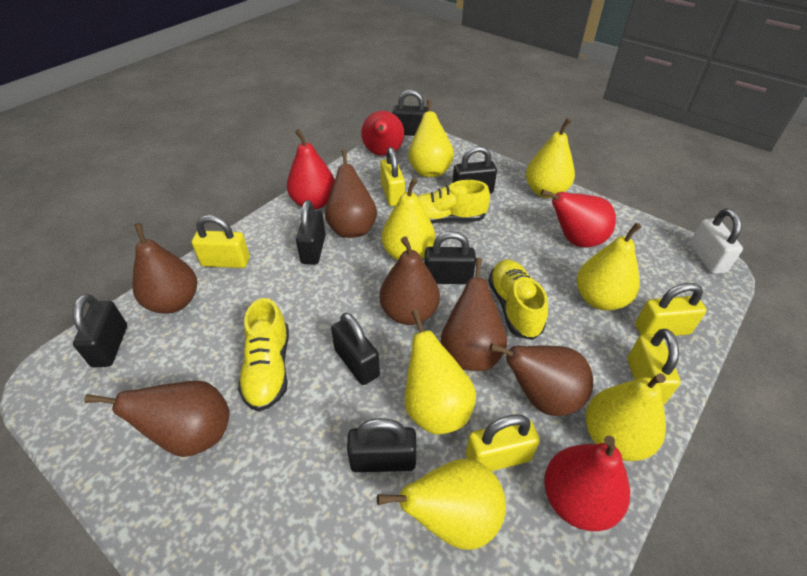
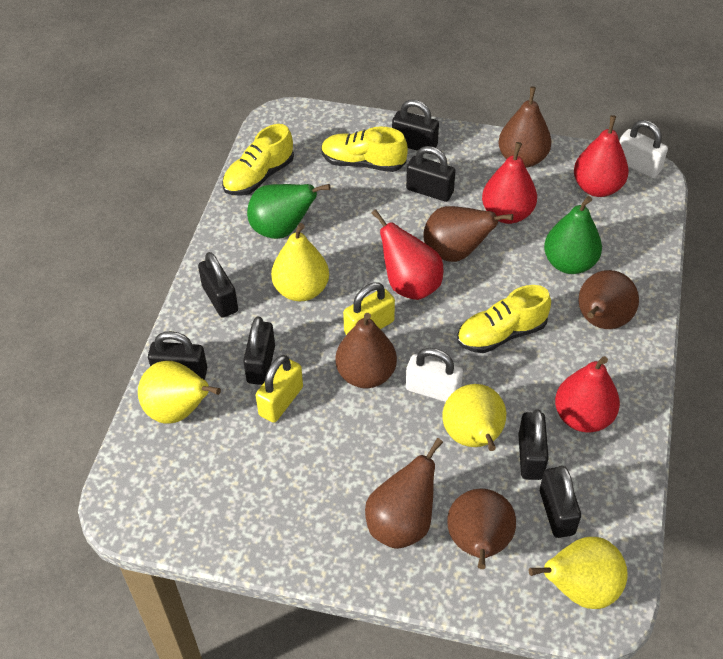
green pear: 0 -> 2
white padlock: 1 -> 2
yellow padlock: 5 -> 2
yellow pear: 7 -> 4

